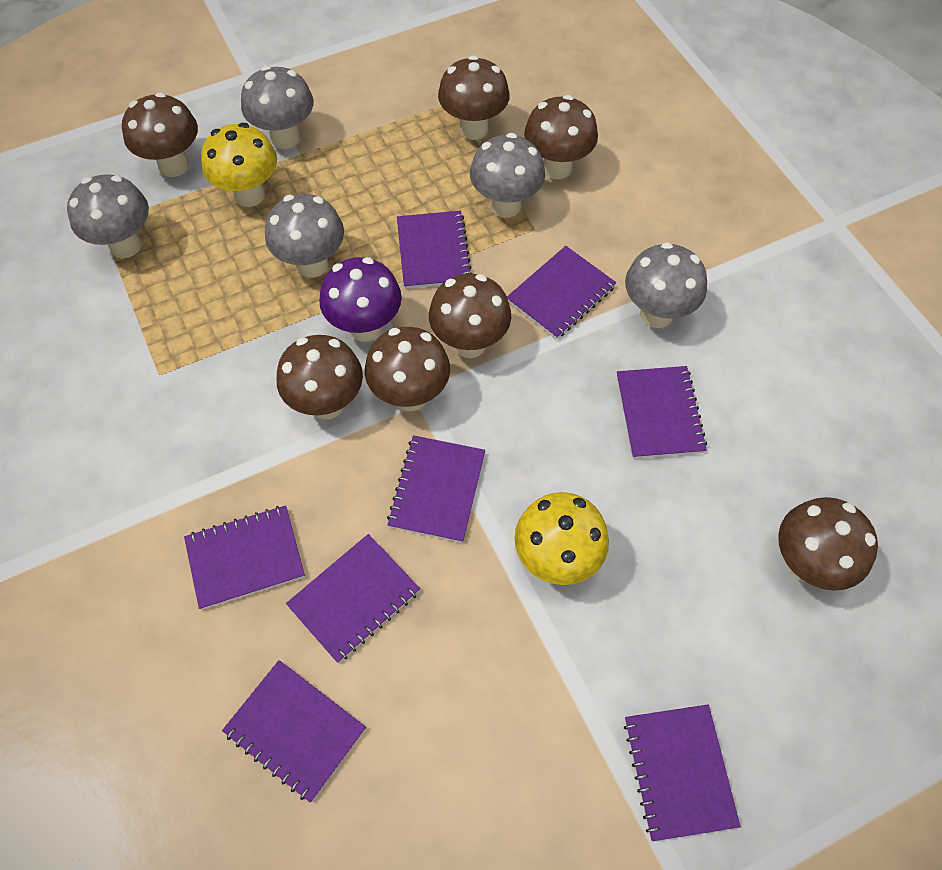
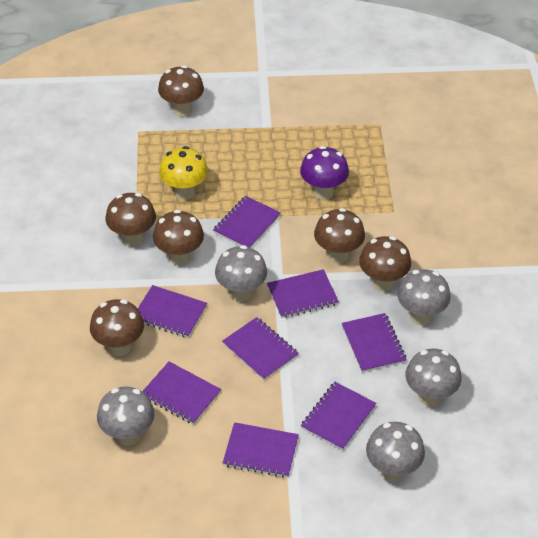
brown mushroom: 7 -> 6
yellow mushroom: 2 -> 1

